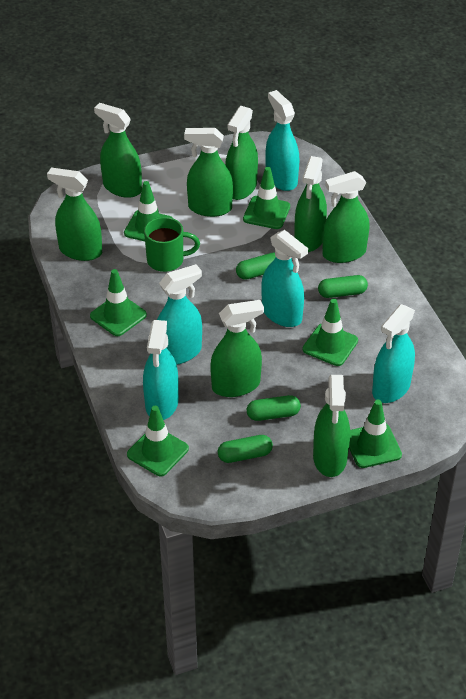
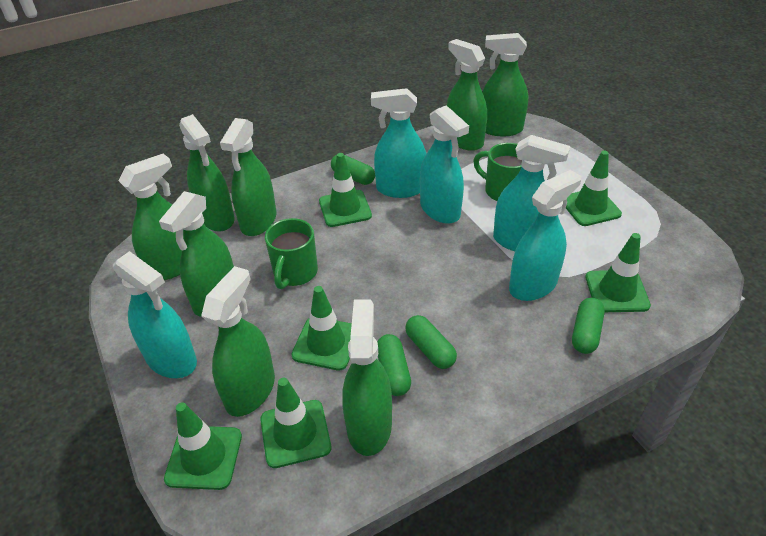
green mug: 1 -> 2

